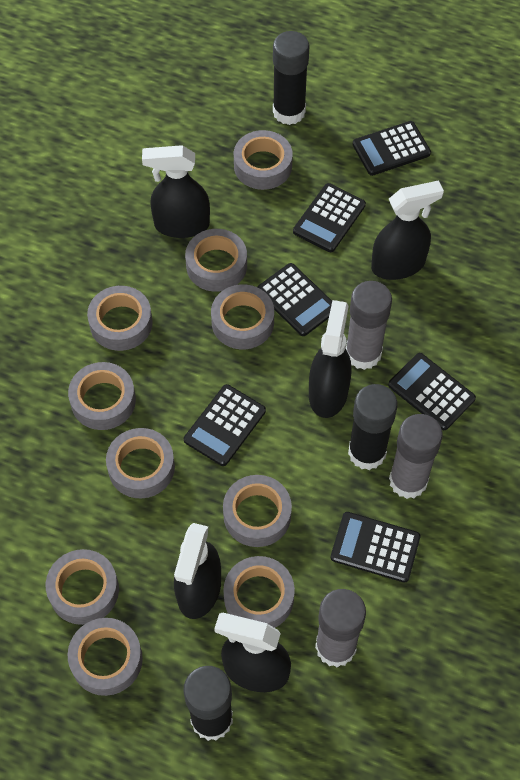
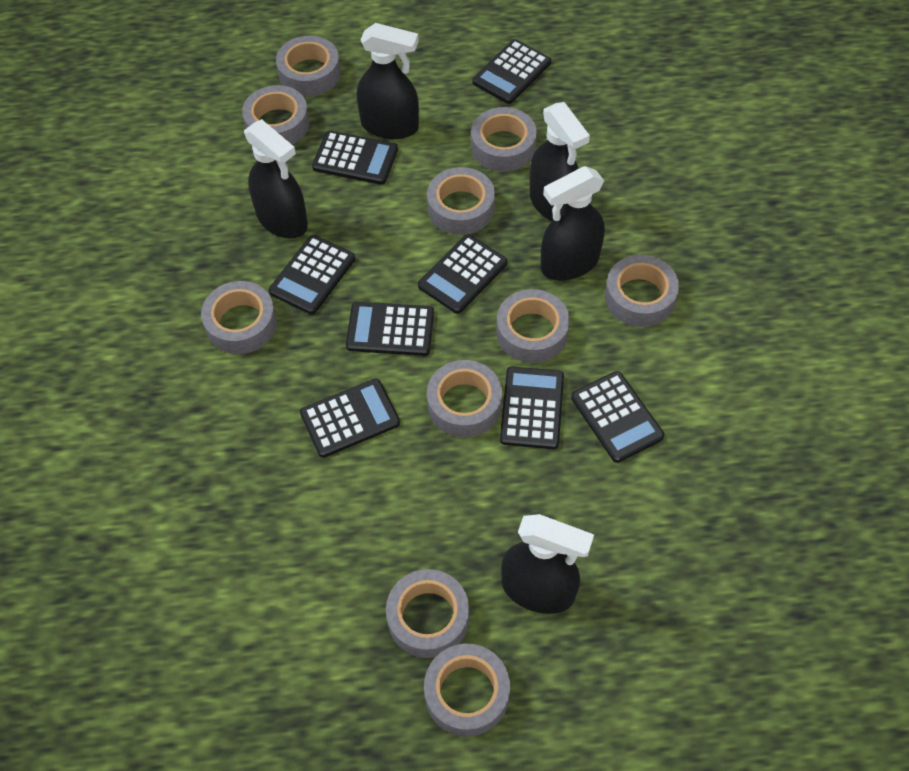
black calculator: 6 -> 8
black glue stick: 3 -> 0
grey glue stick: 3 -> 0

